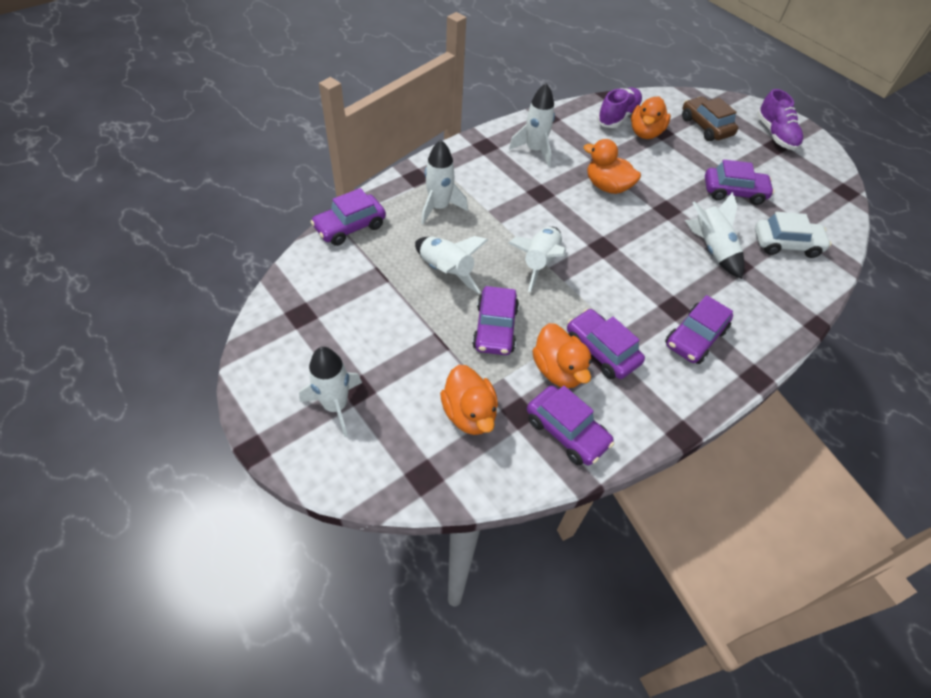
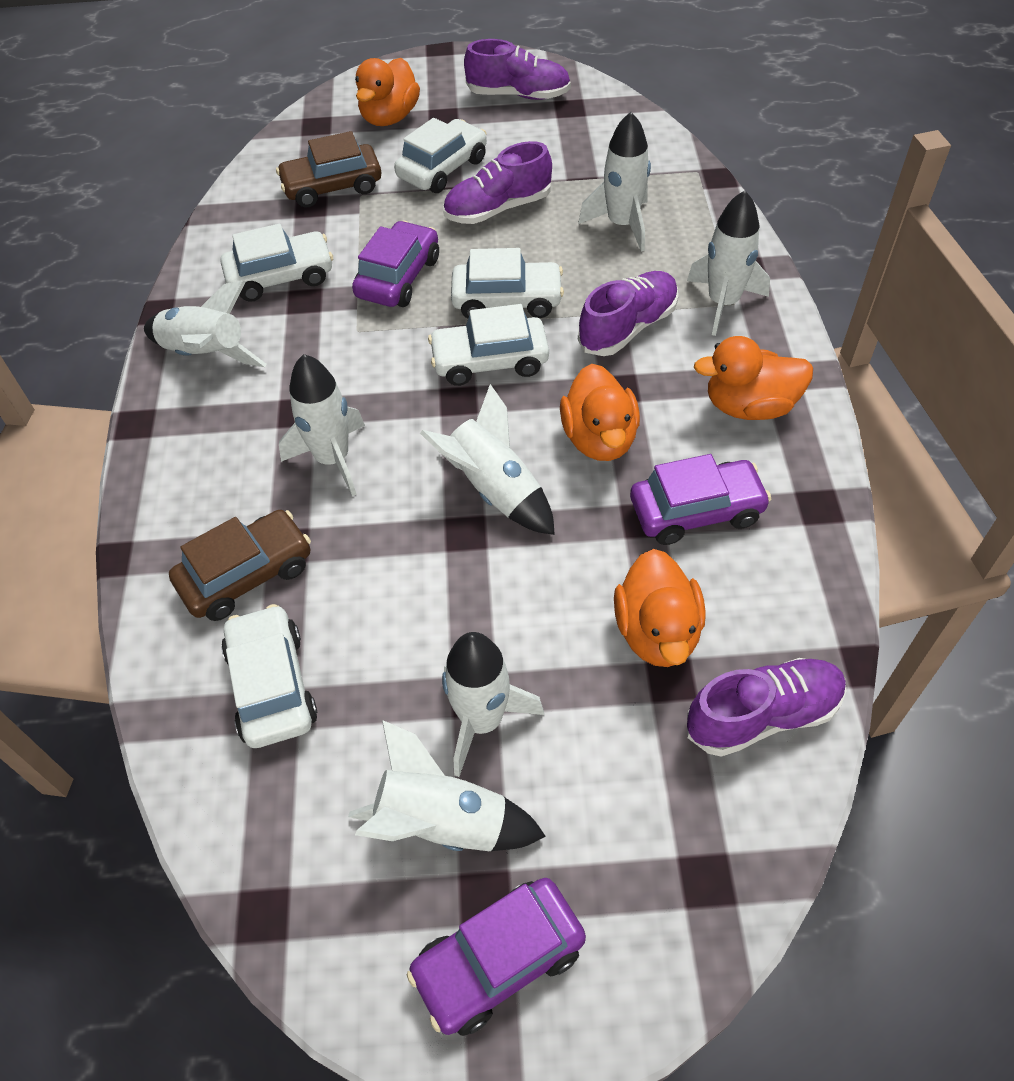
brown car: 1 -> 2
purple car: 6 -> 3
purple shoe: 2 -> 4
white car: 1 -> 5
white rocket: 6 -> 7

